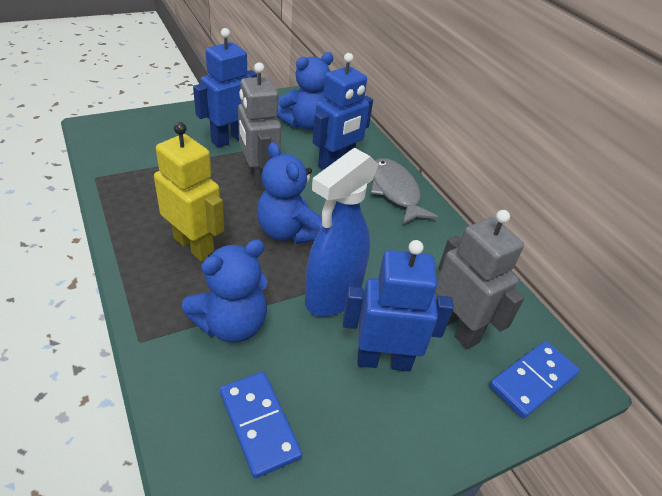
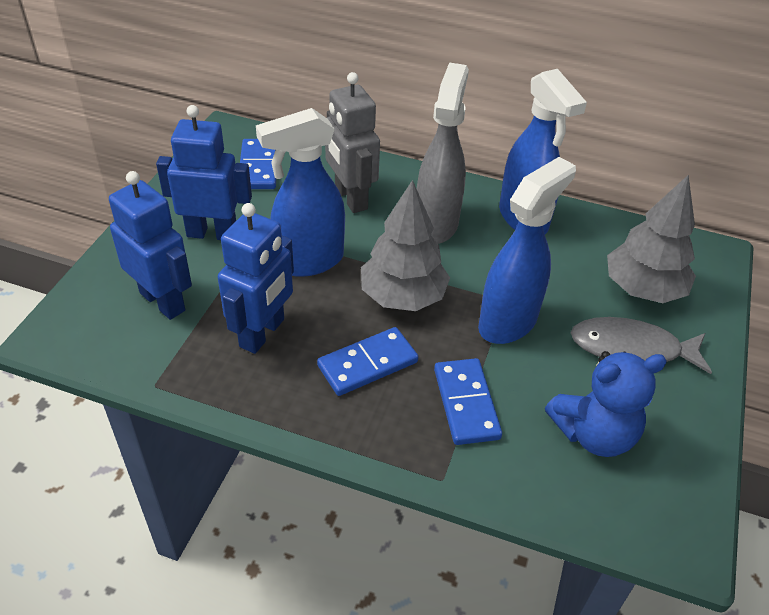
blue domino: 2 -> 3
blue spray bottle: 1 -> 3
blue teddy bear: 3 -> 1
grey robot: 2 -> 1
grey spray bottle: 0 -> 1
grey tree: 0 -> 2
yellow robot: 1 -> 0

